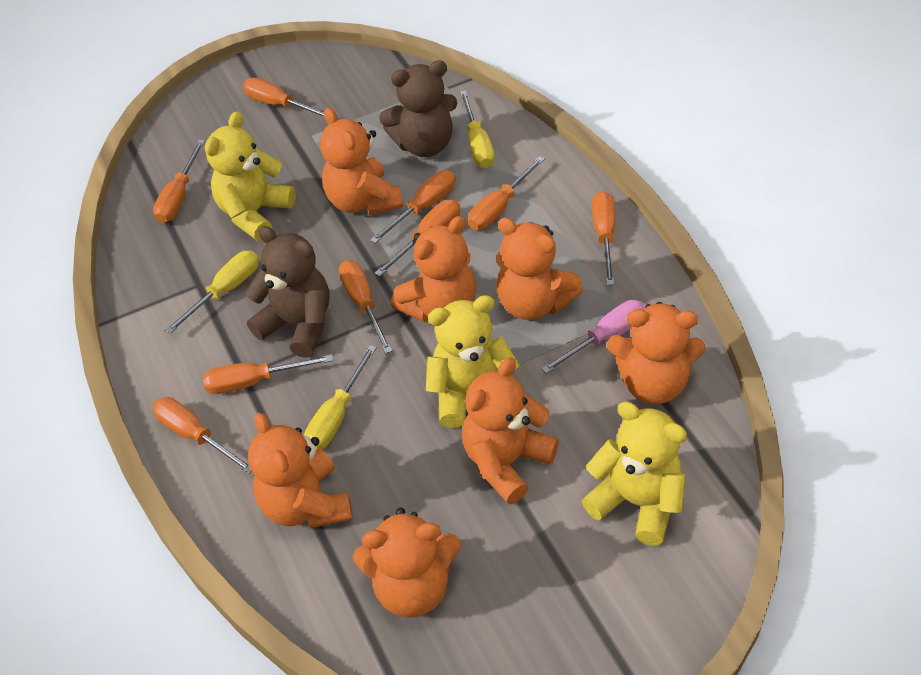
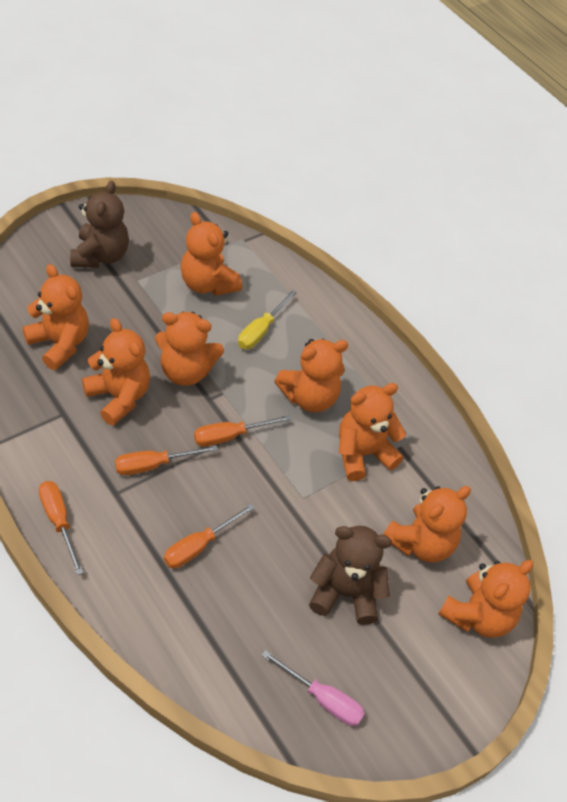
orange screwdriver: 9 -> 4
orange teddy bear: 7 -> 8
yellow screwdriver: 3 -> 1
yellow teddy bear: 3 -> 0

